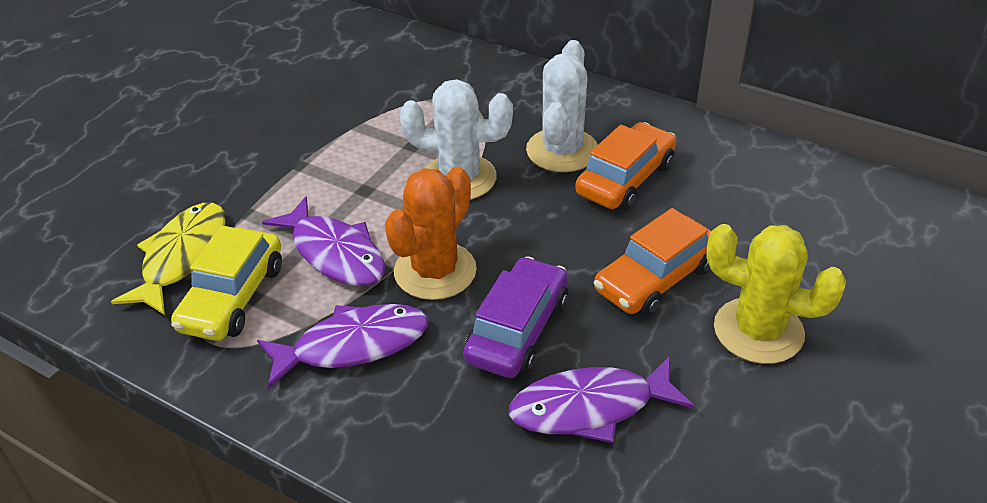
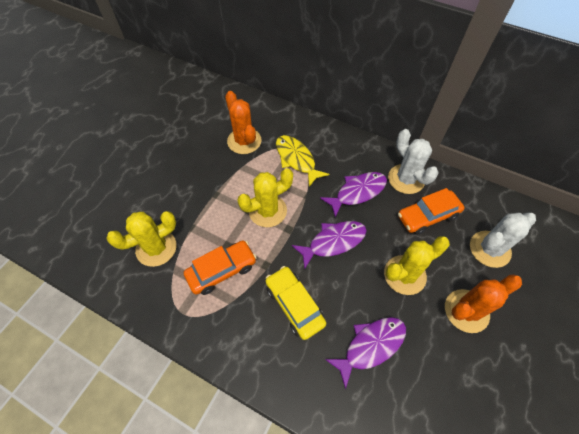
orange cactus: 1 -> 2
purple car: 1 -> 0
yellow cactus: 1 -> 3

